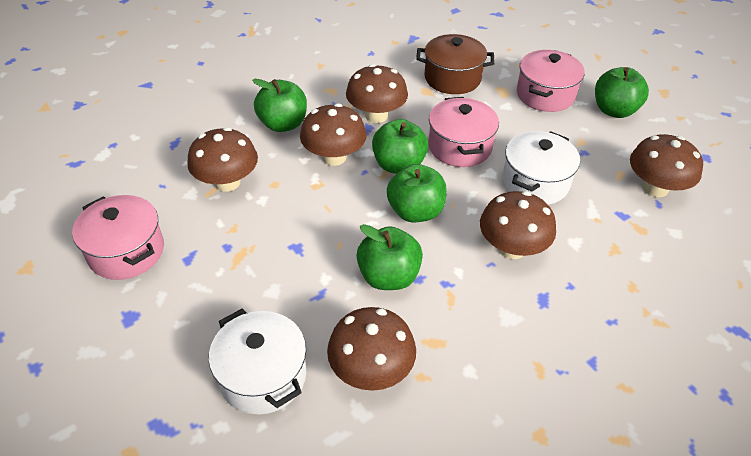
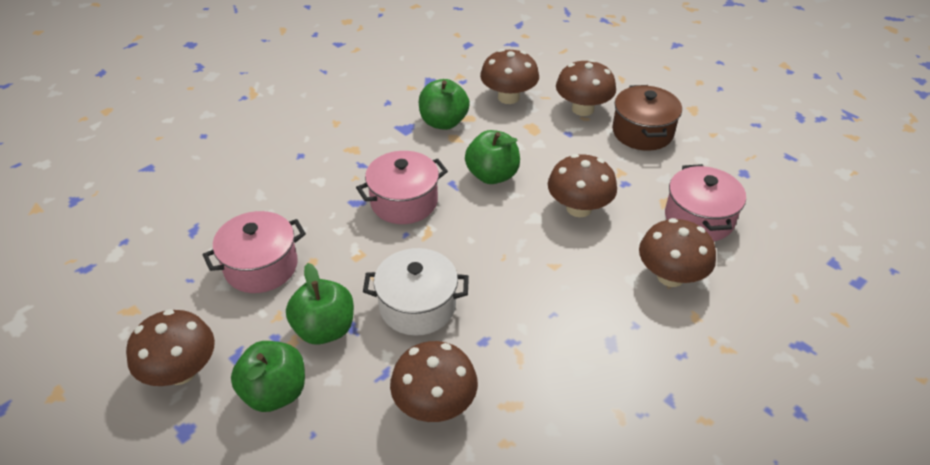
green apple: 5 -> 4
white pot: 2 -> 1

